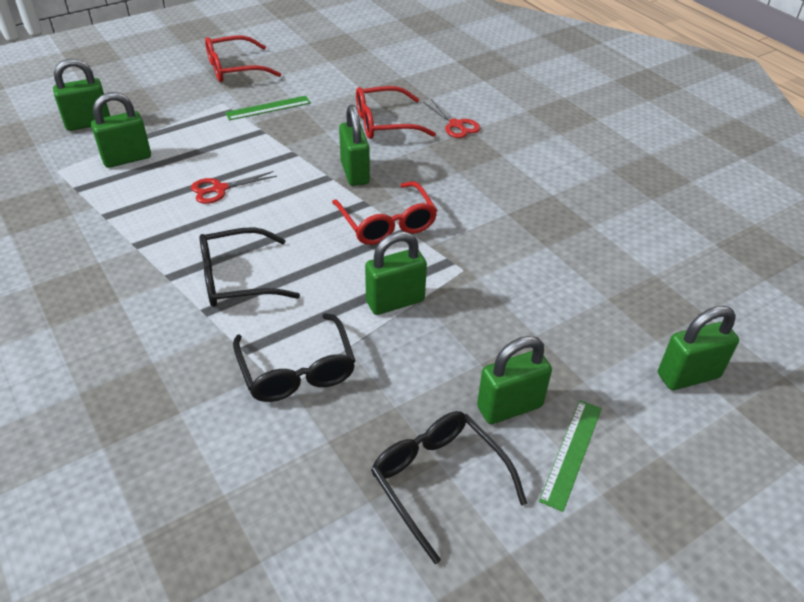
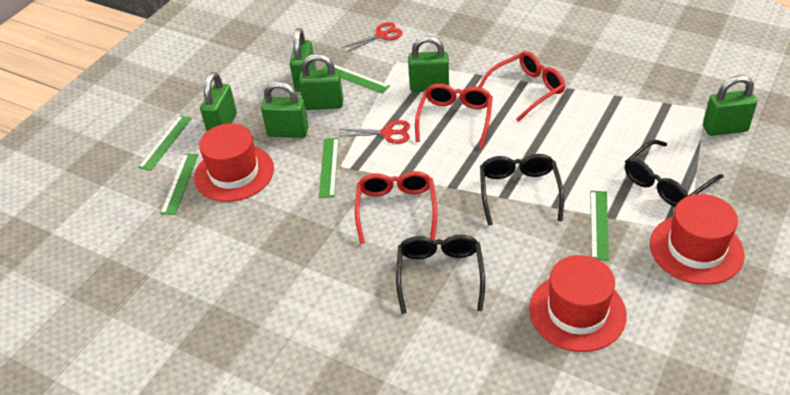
green ruler: 2 -> 5
red hat: 0 -> 3

